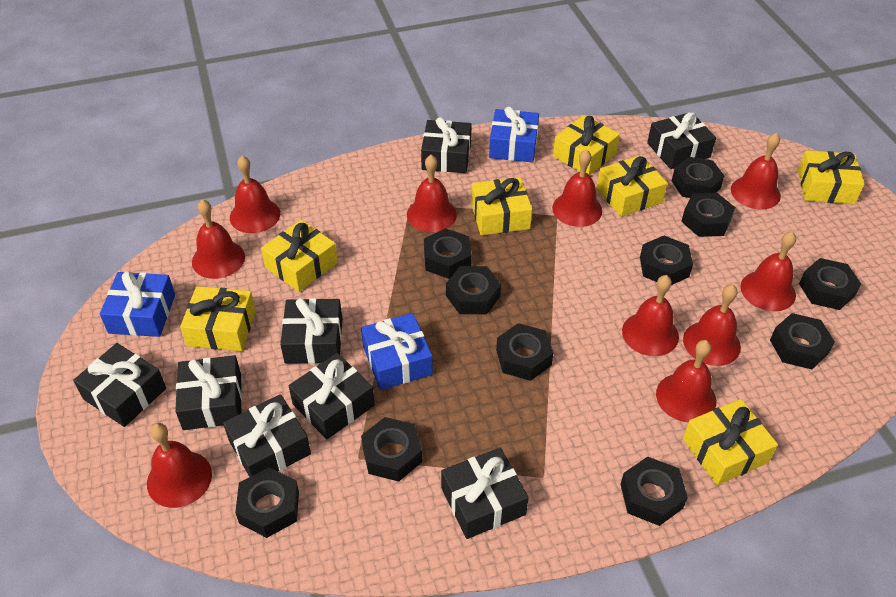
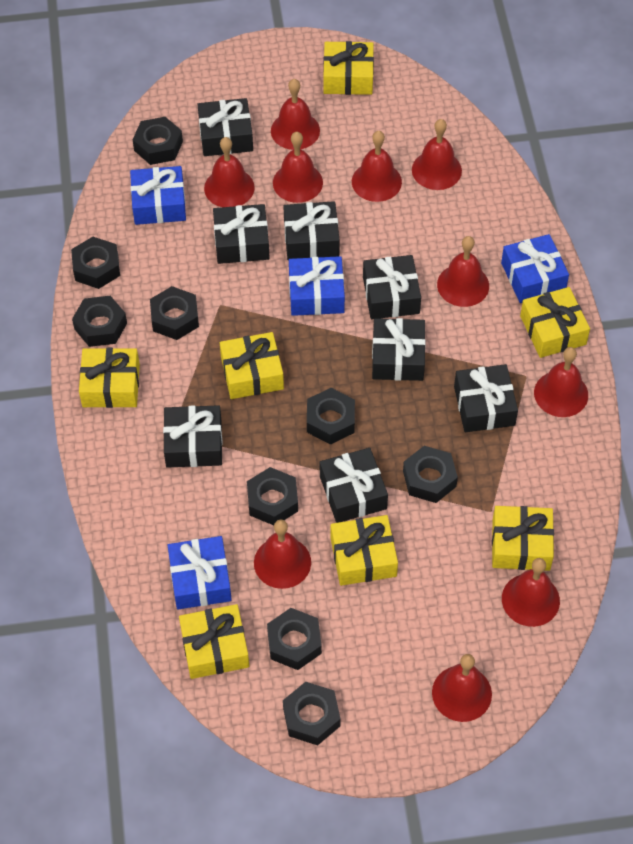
black nut: 11 -> 9
blue gift: 3 -> 4

